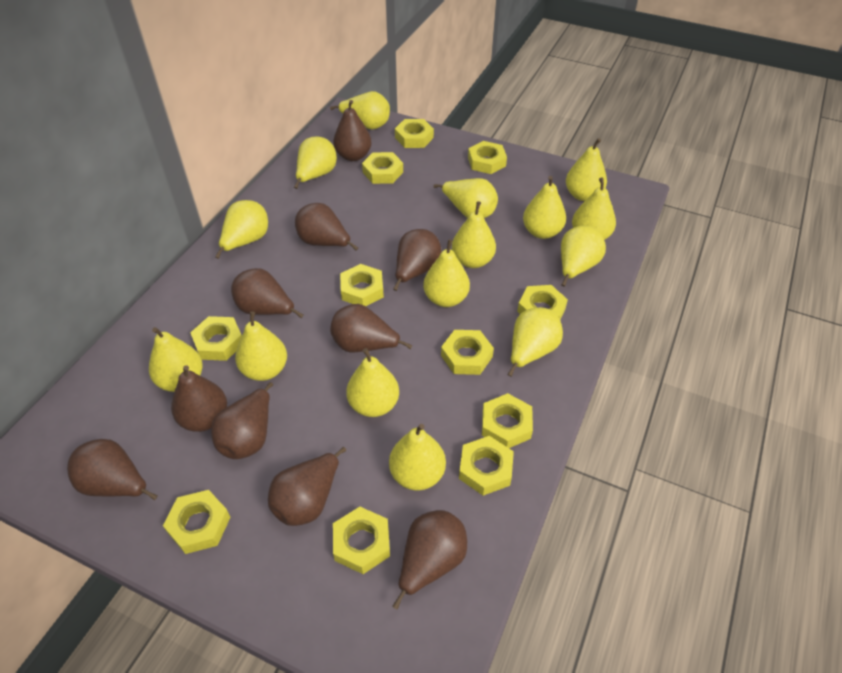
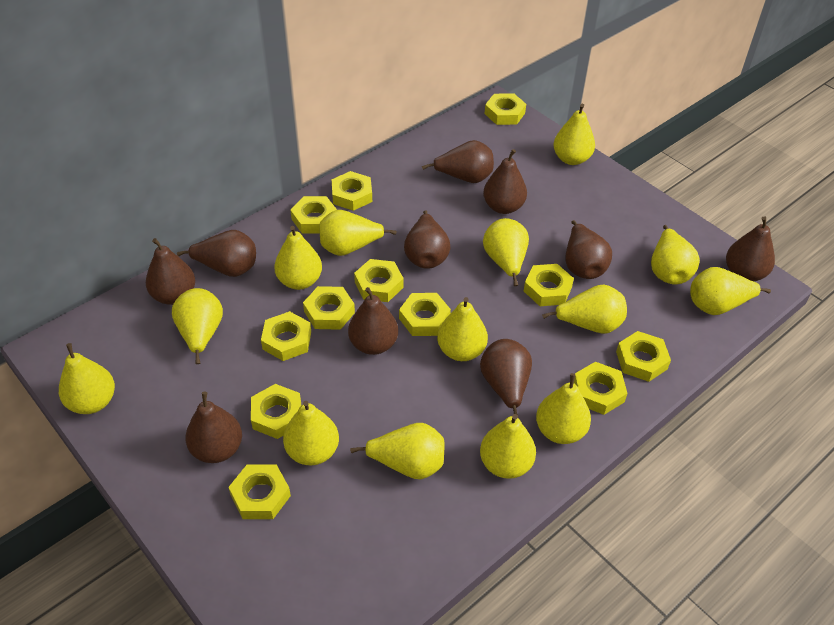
yellow nut: 11 -> 12
yellow pear: 15 -> 14

